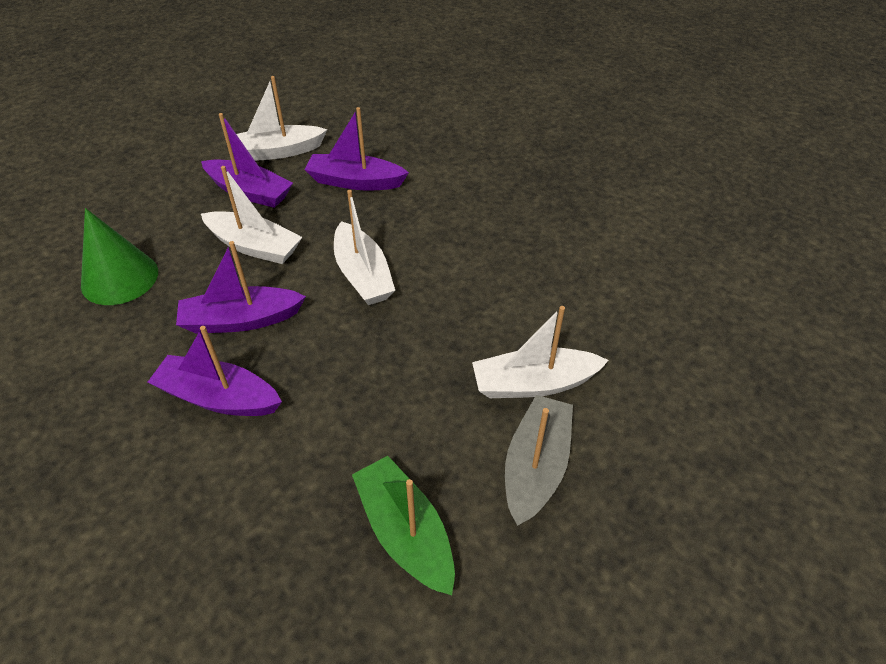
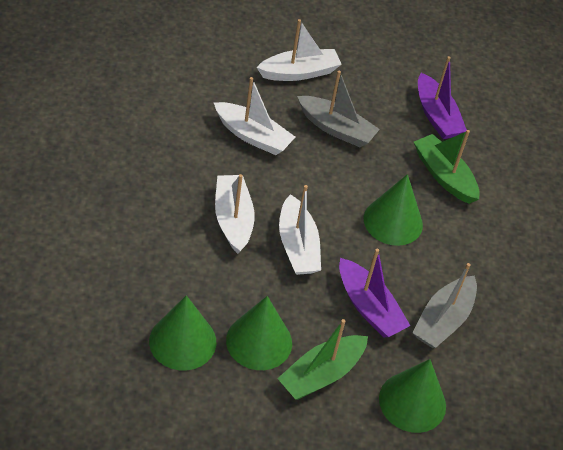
green boat: 1 -> 2
green cone: 1 -> 4
grey boat: 1 -> 2
purple boat: 4 -> 2

